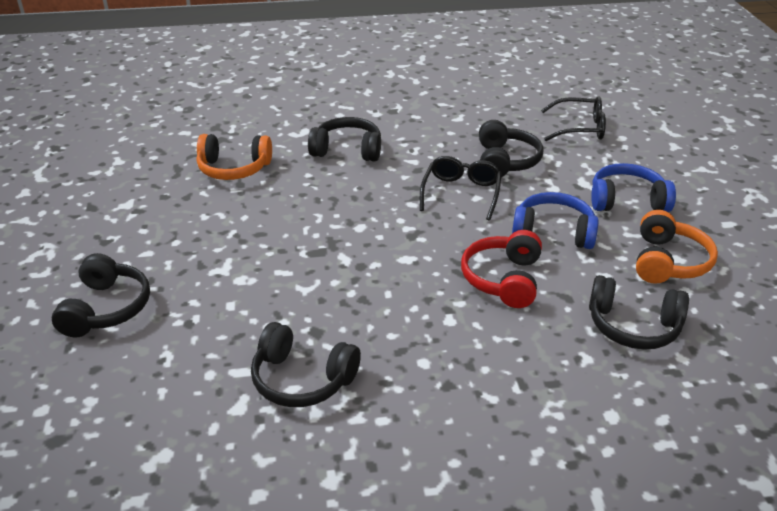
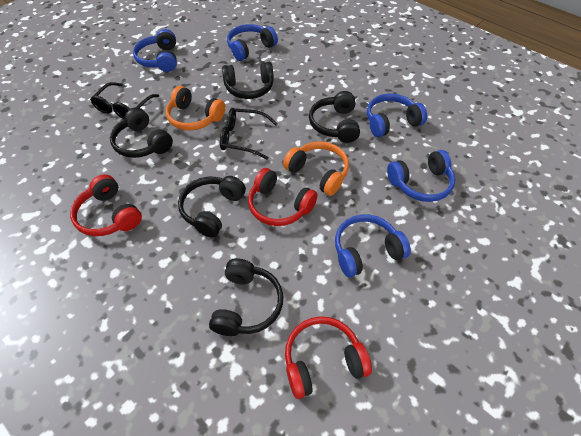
blue headphones: 2 -> 5
red headphones: 1 -> 3

